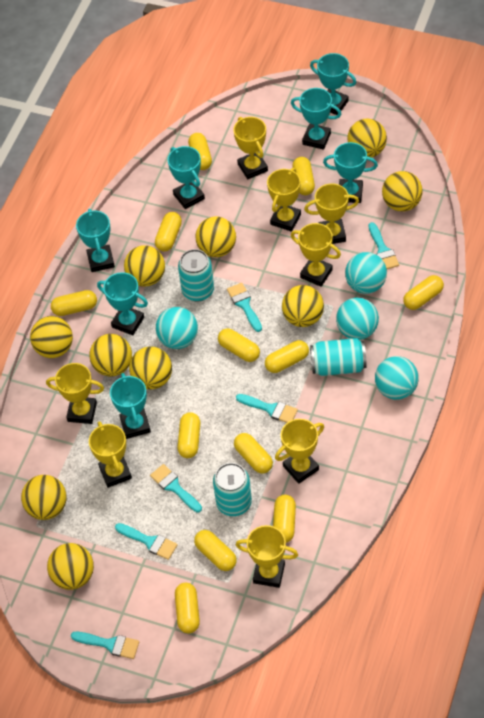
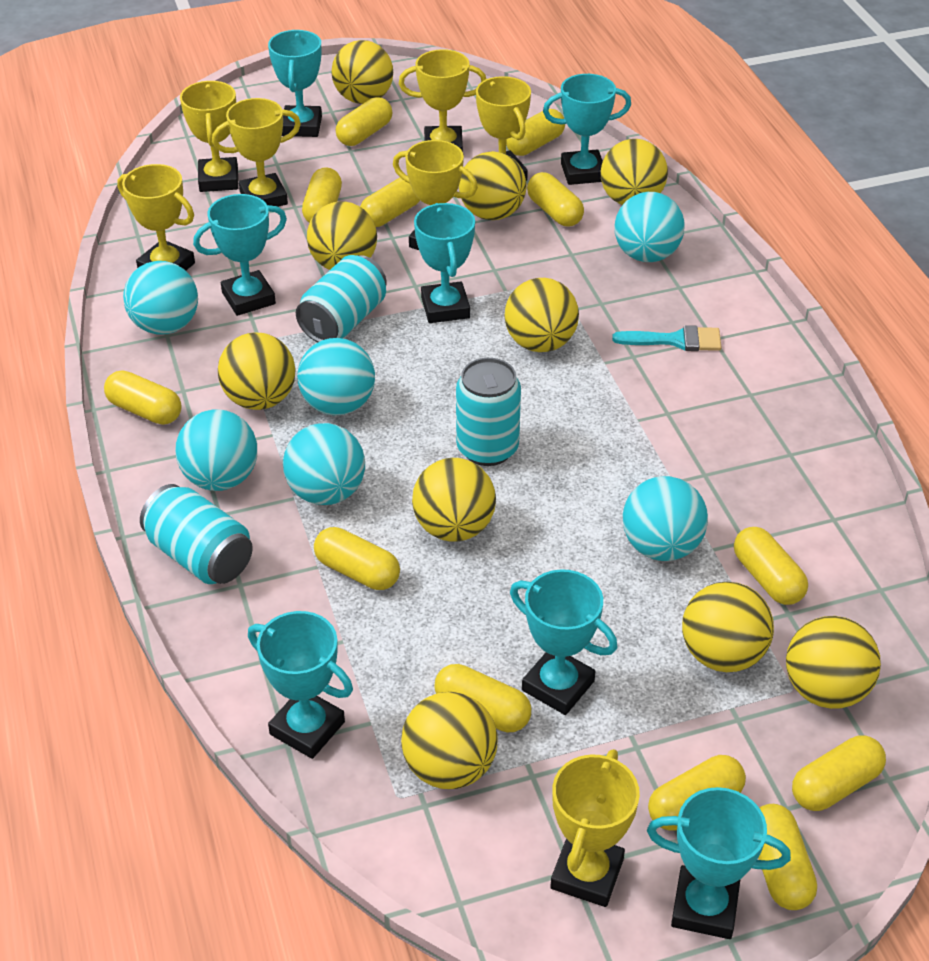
turquoise ball: 4 -> 6
turquoise brush: 6 -> 1
yellow trophy: 8 -> 7

